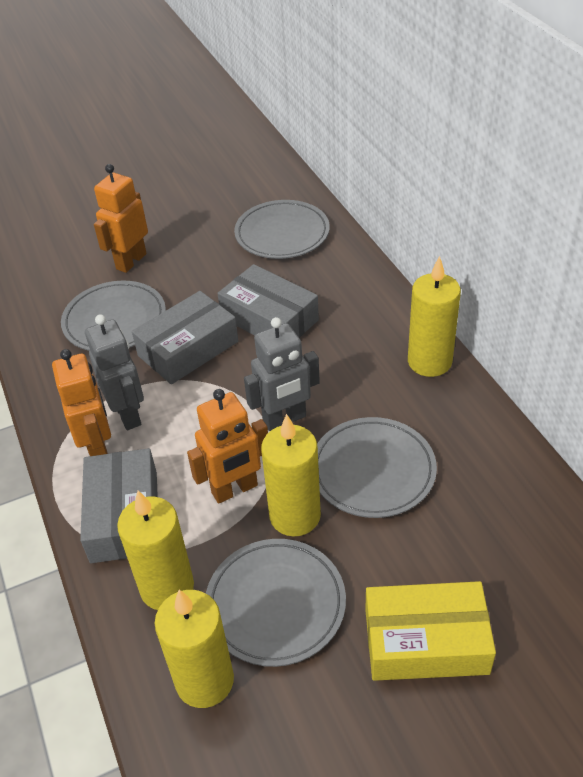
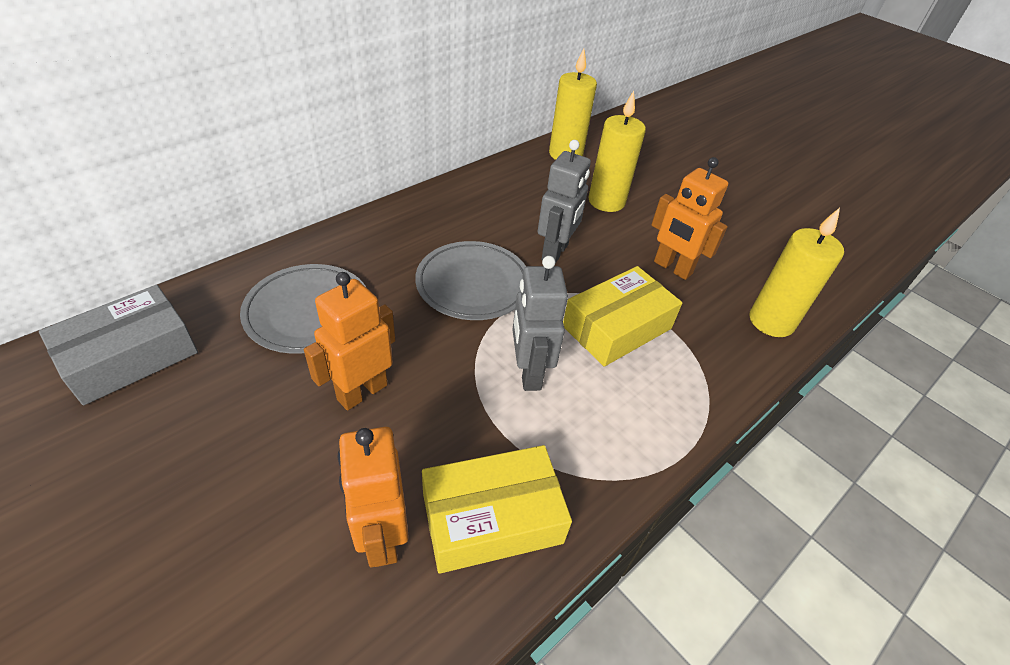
grey box: 3 -> 1
grey plate: 4 -> 2
yellow box: 1 -> 2
yellow candle: 4 -> 3

